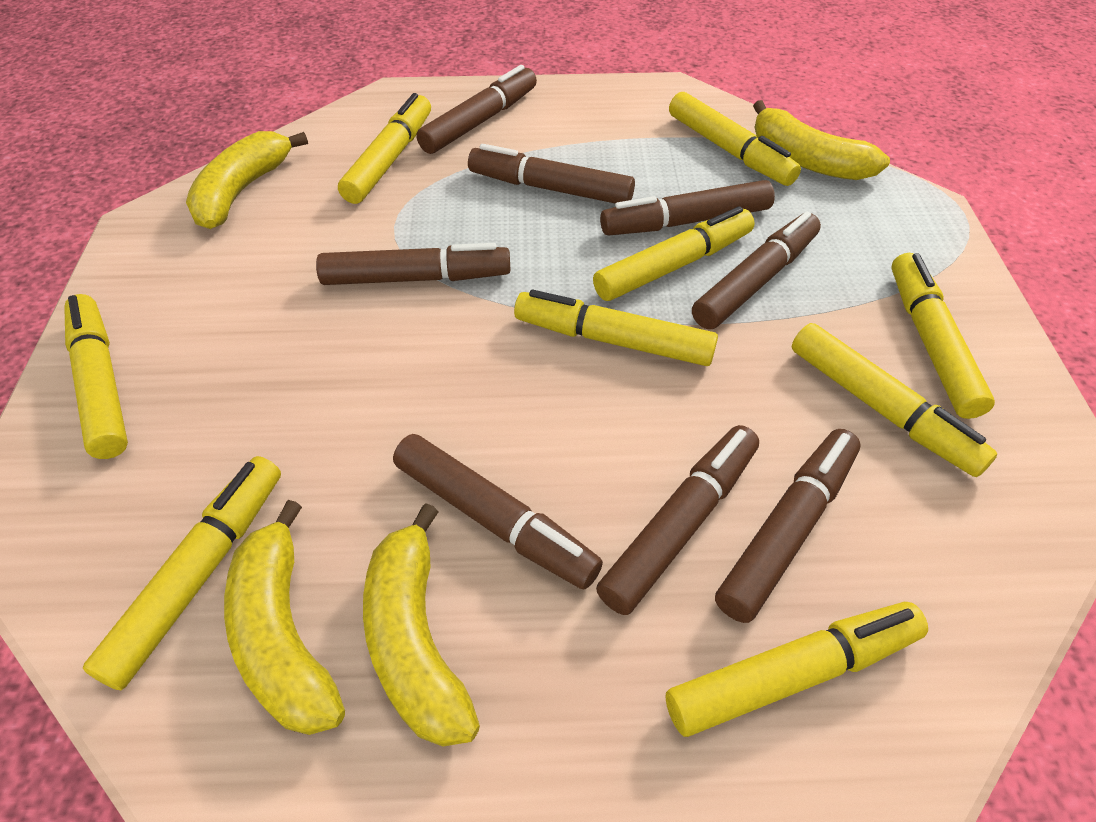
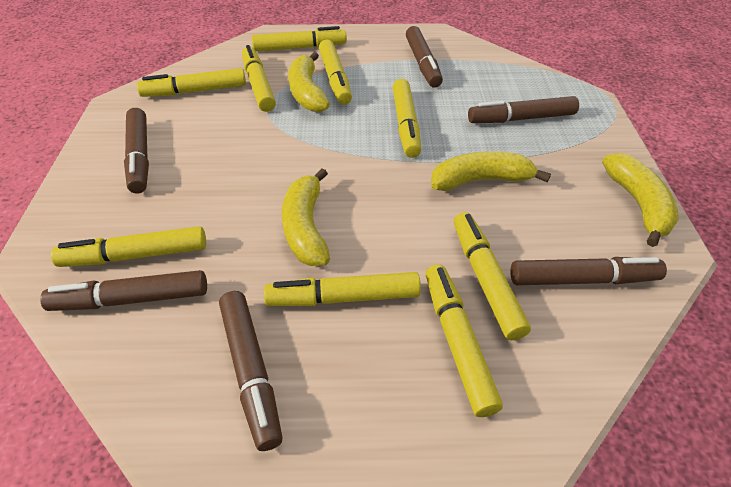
brown marker: 8 -> 6

